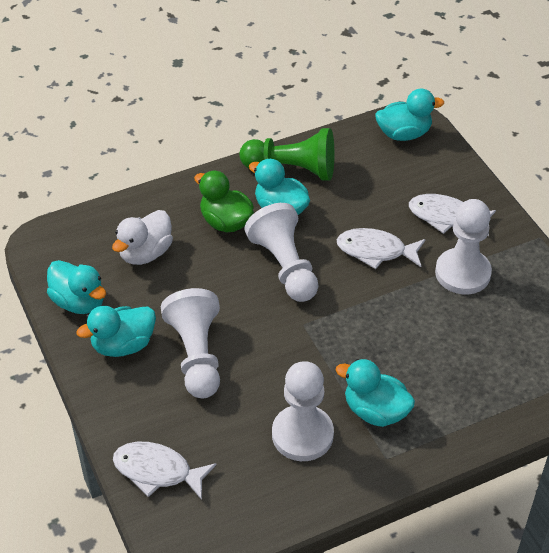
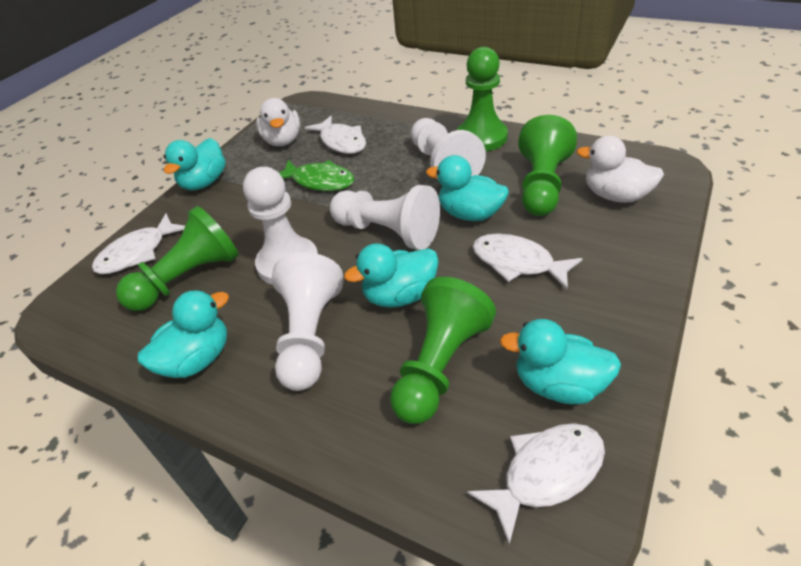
green duck: 1 -> 0
green fish: 0 -> 1
green pawn: 1 -> 4
white duck: 1 -> 2
white fish: 3 -> 4

